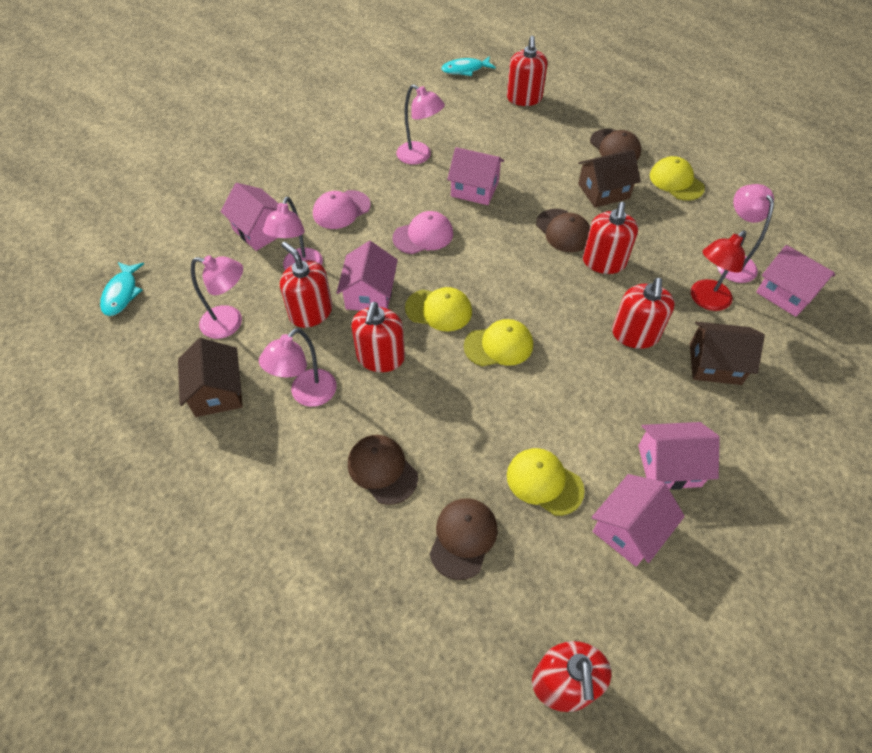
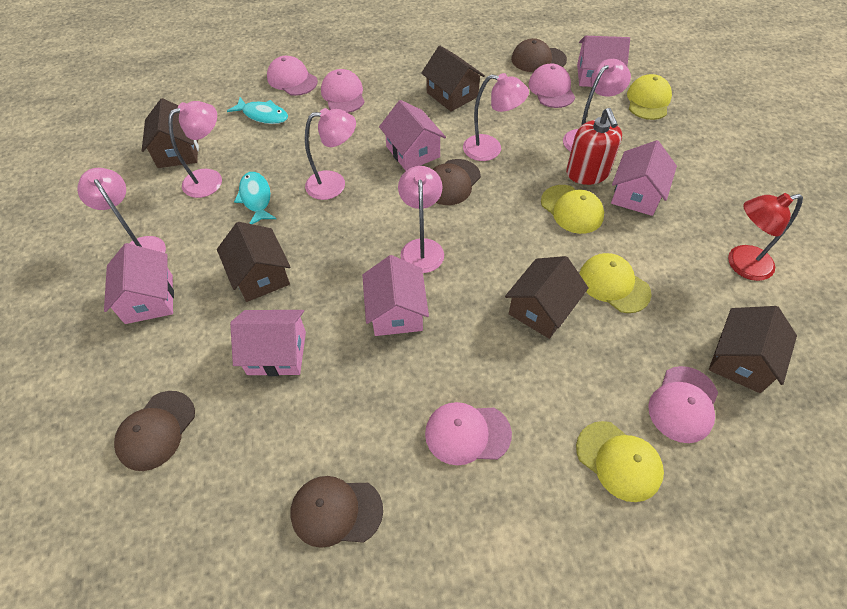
brown house: 3 -> 5
pink cap: 2 -> 5
pink lamp: 5 -> 6
red soap dispenser: 6 -> 1

